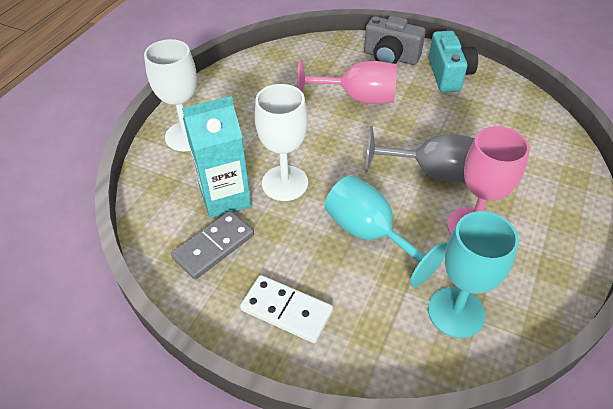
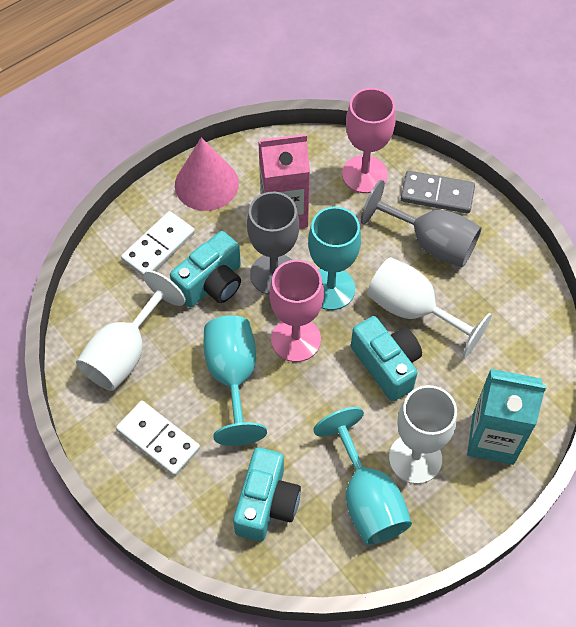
grey camera: 1 -> 0
grey goblet: 1 -> 2
pink carton: 0 -> 1
pink cone: 0 -> 1
turquoise camera: 1 -> 3
turquoise goblet: 2 -> 3
white domino: 1 -> 2
white goblet: 2 -> 3

